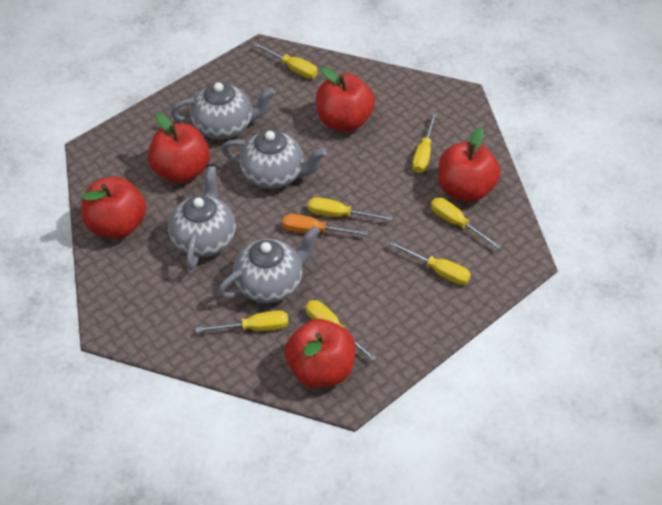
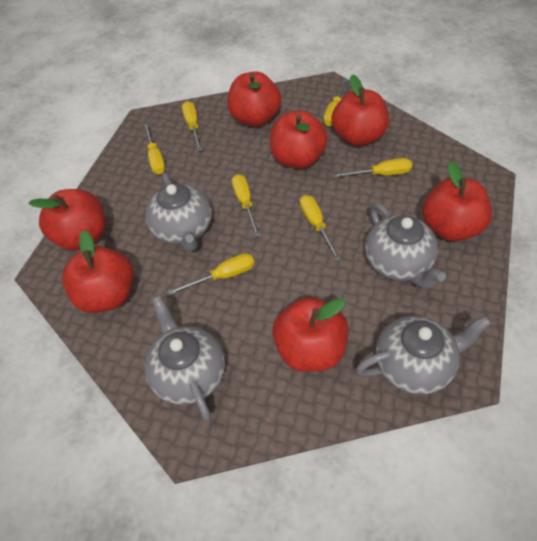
orange screwdriver: 1 -> 0
red apple: 5 -> 7

